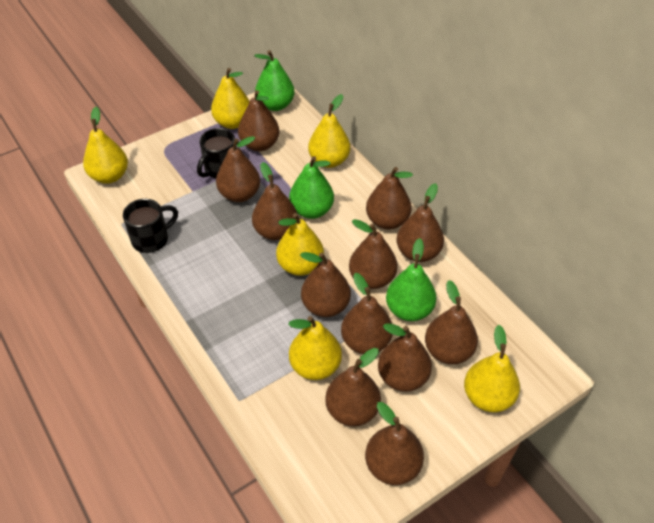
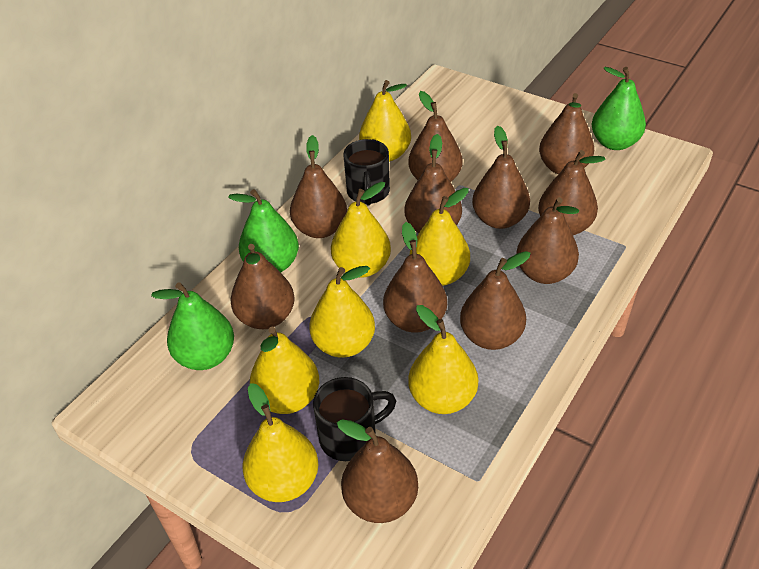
brown pear: 12 -> 11
yellow pear: 6 -> 7

